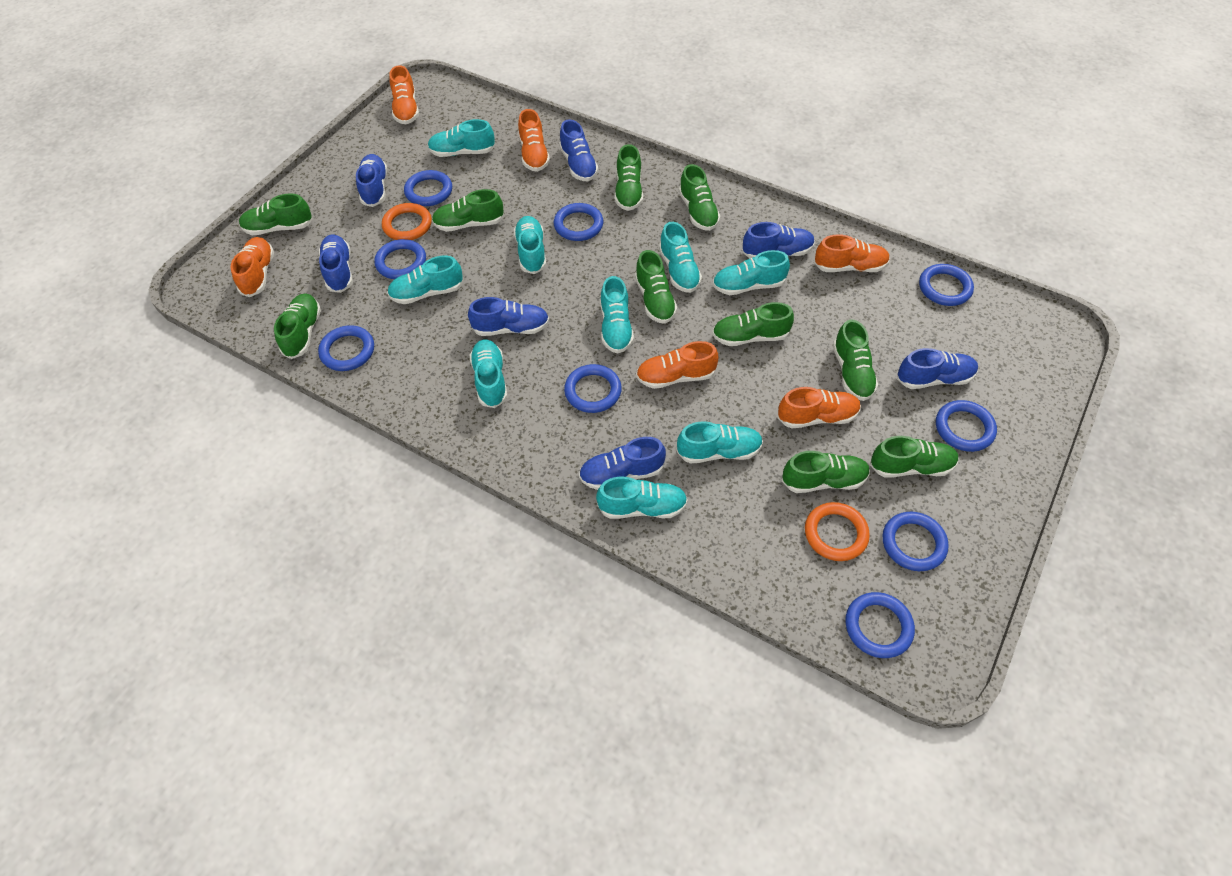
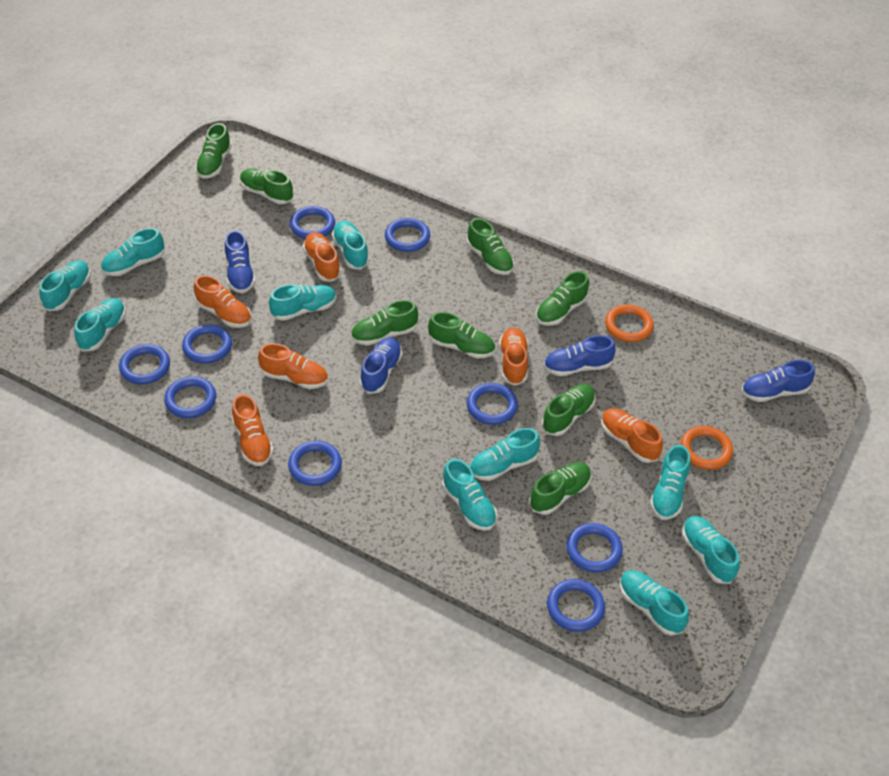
blue shoe: 7 -> 4
green shoe: 10 -> 8
turquoise shoe: 9 -> 10

